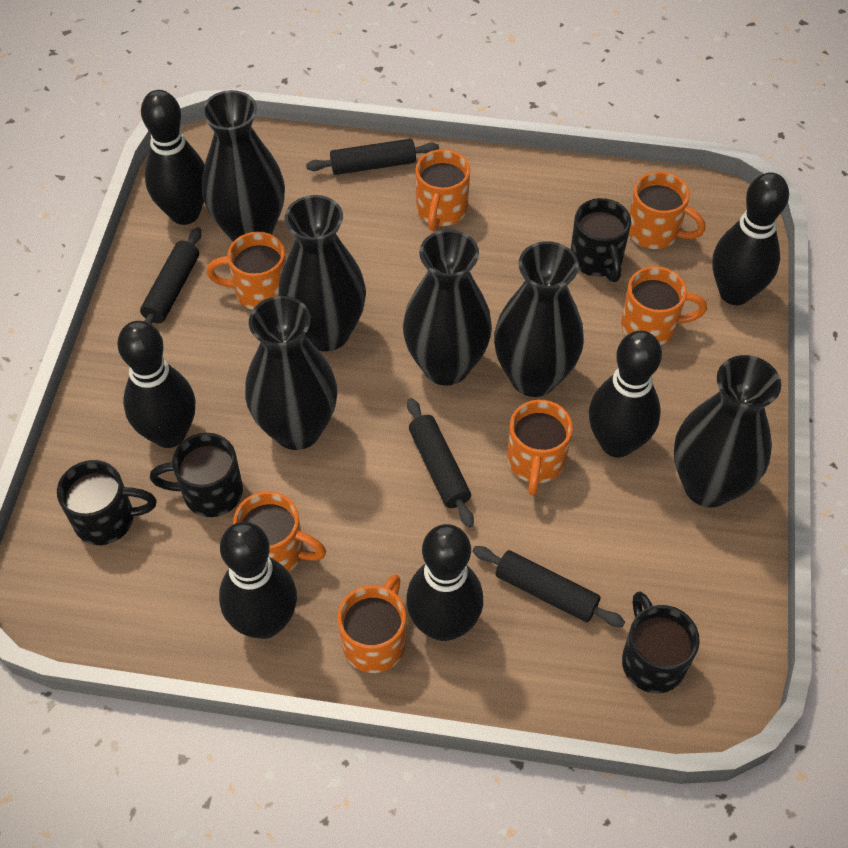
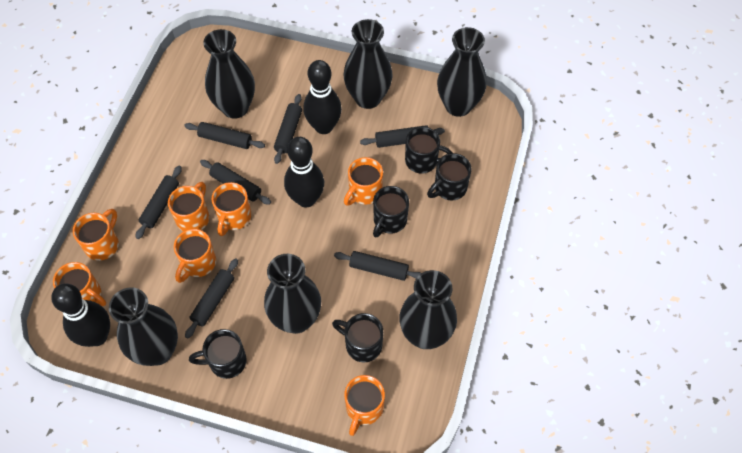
black bowling pin: 6 -> 3
black mug: 4 -> 5
black rolling pin: 4 -> 7

